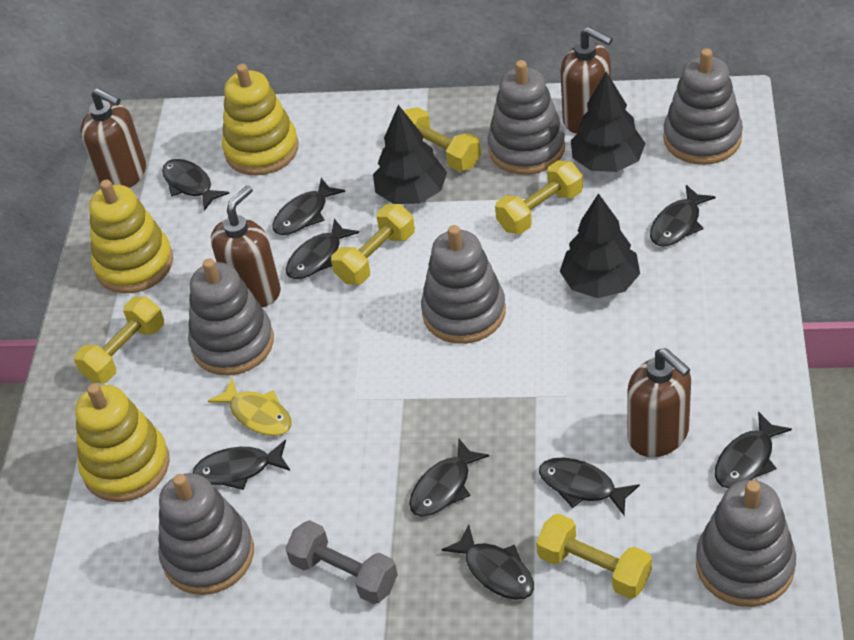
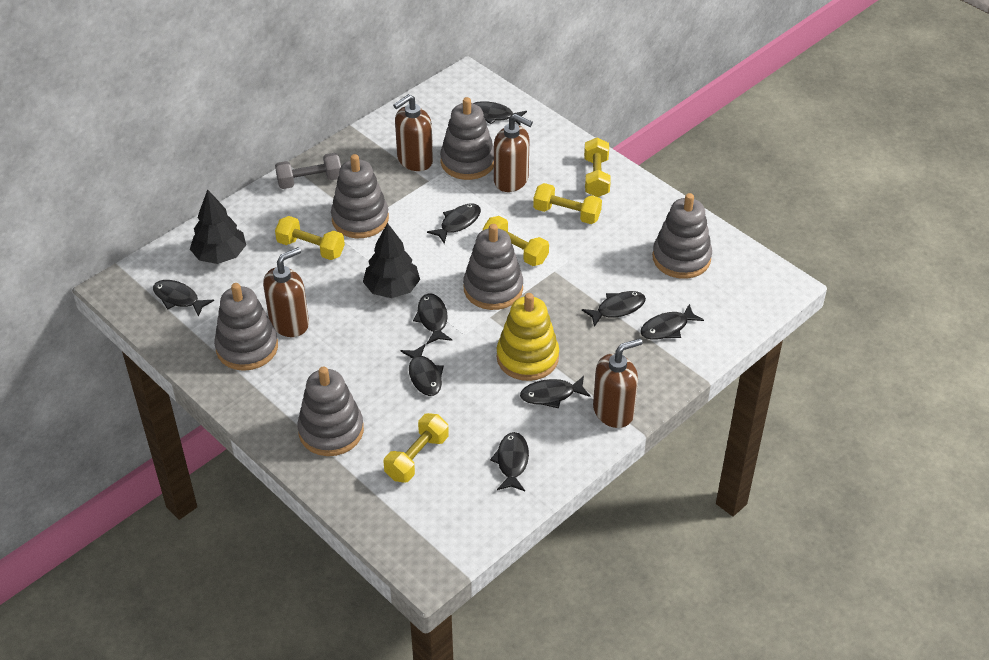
black tree: 3 -> 2
yellow fish: 1 -> 0
yellow stacking toy: 3 -> 1

